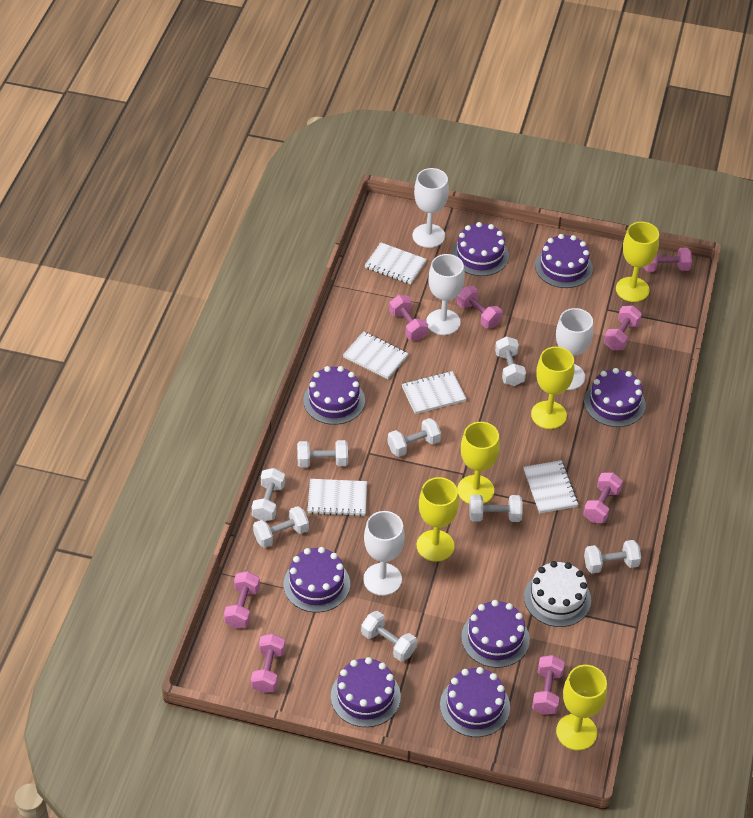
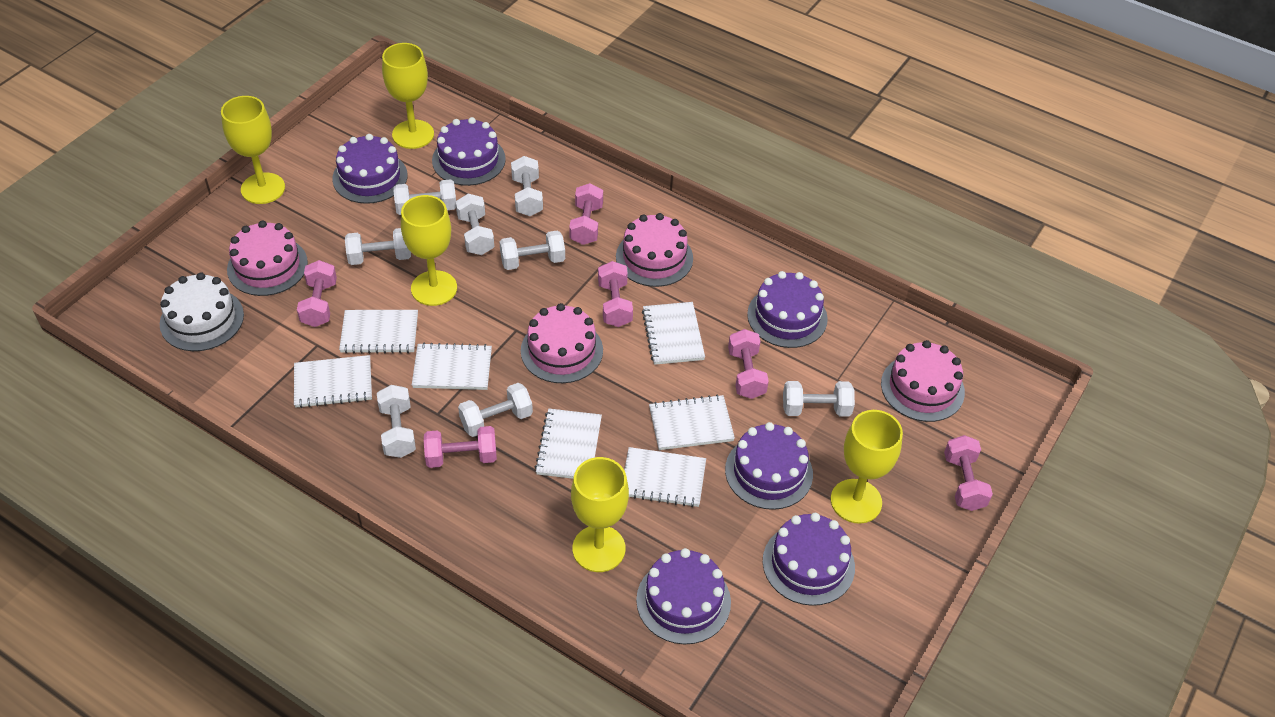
pink cake: 0 -> 4
pink dumbbell: 8 -> 6
purple cake: 8 -> 6
white goblet: 4 -> 0
white notebook: 5 -> 7

